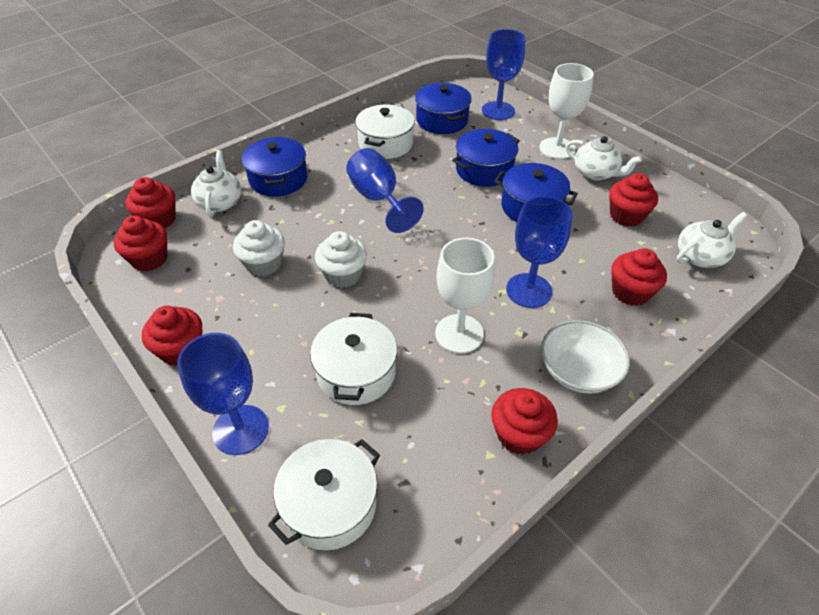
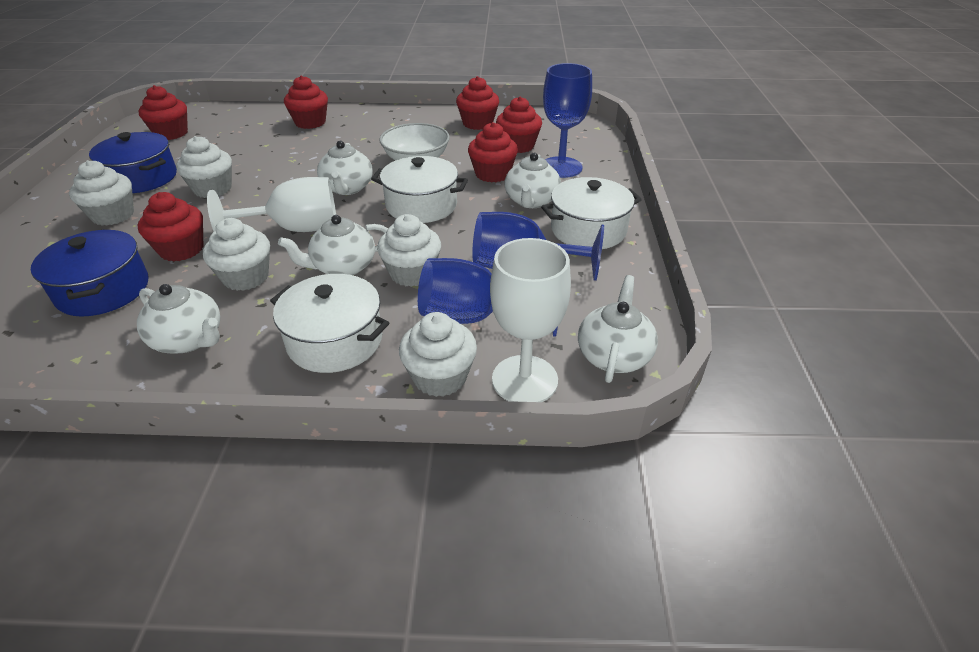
blue goblet: 4 -> 3
blue pot: 4 -> 2
white cupcake: 2 -> 5
white teapot: 3 -> 5

